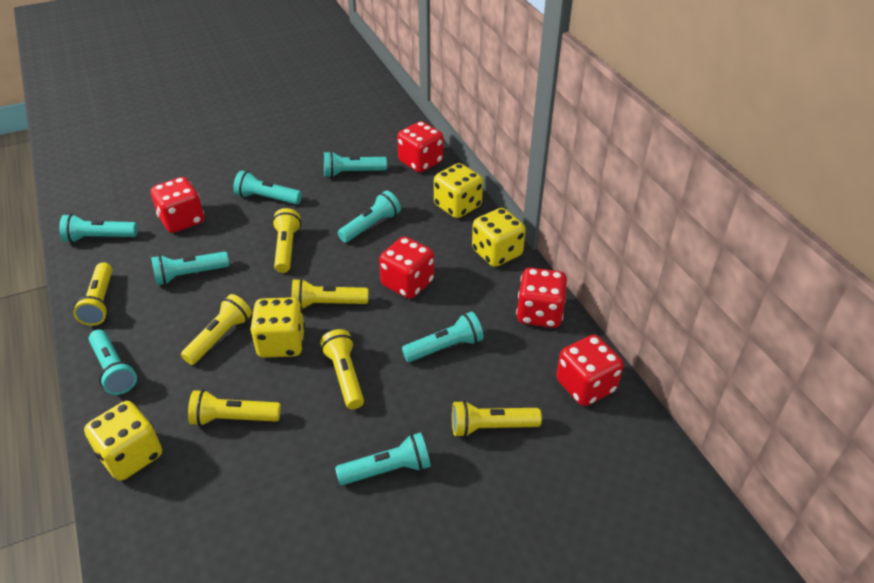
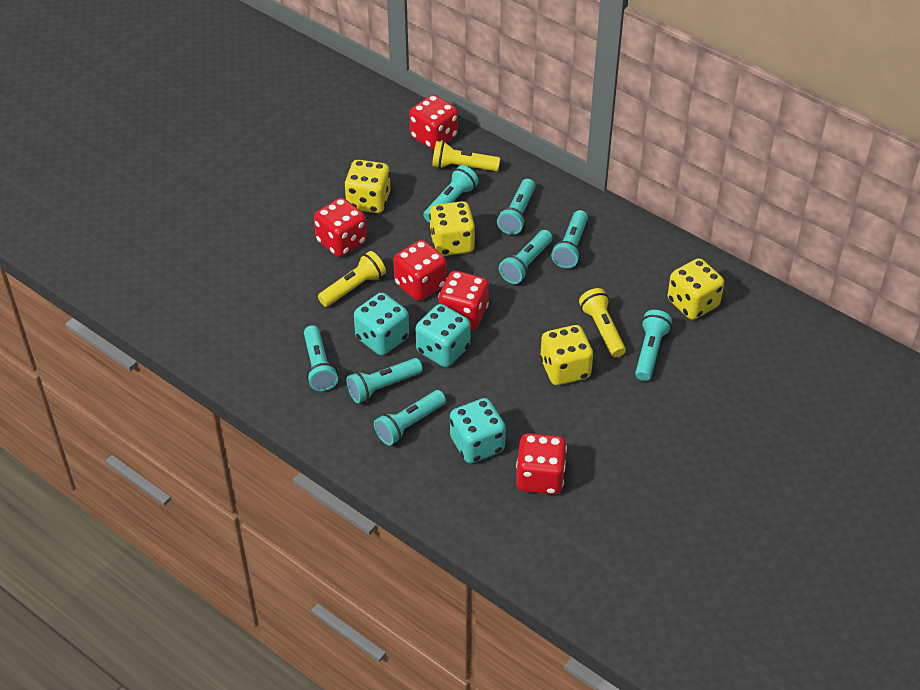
turquoise dice: 0 -> 3
yellow flashlight: 7 -> 3

